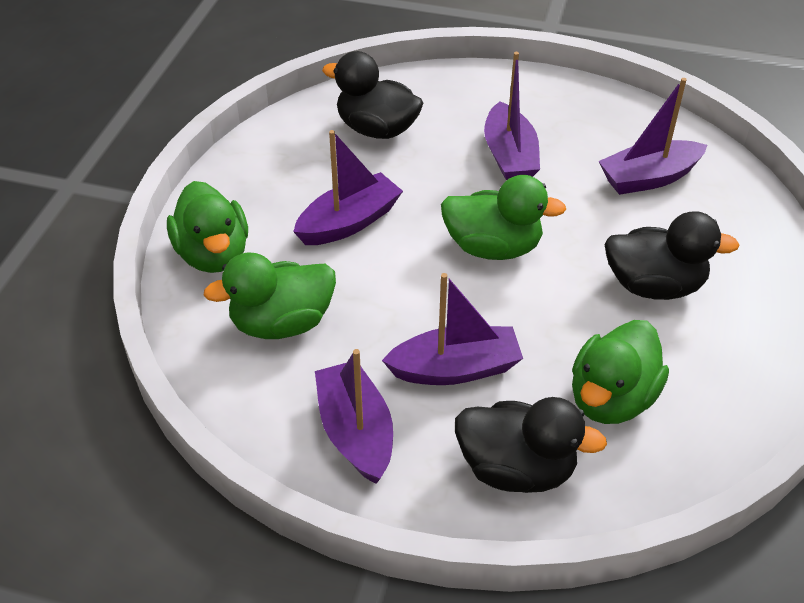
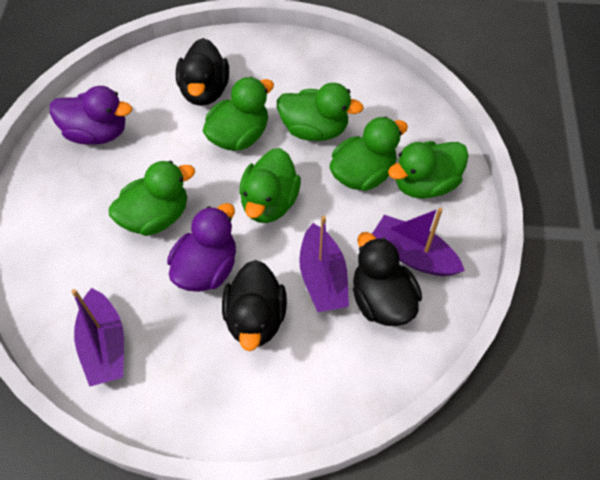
green duck: 4 -> 6
purple boat: 5 -> 3
purple duck: 0 -> 2

